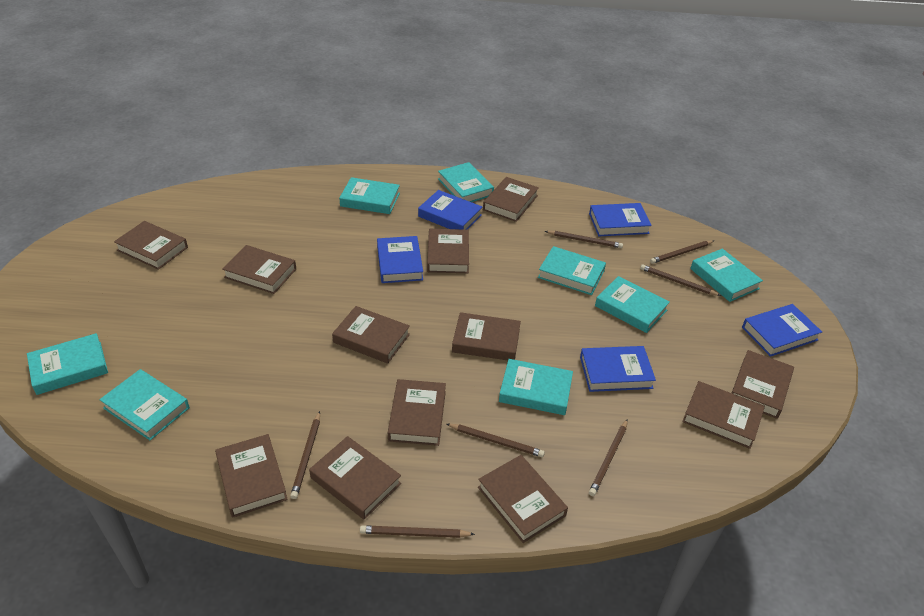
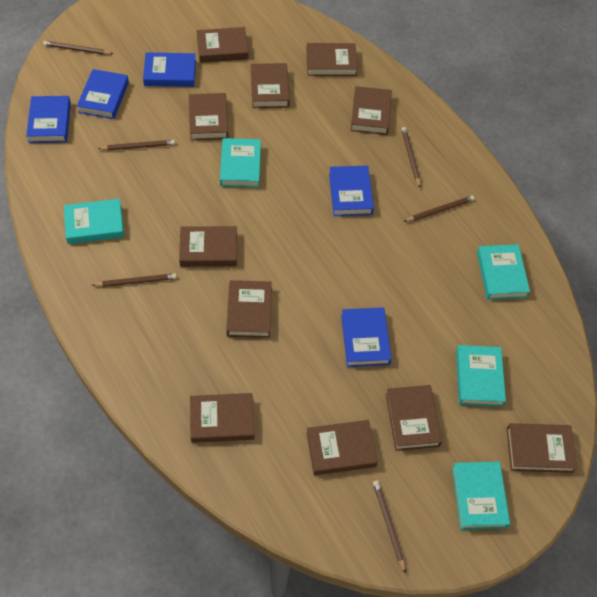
brown book: 12 -> 11
brown pencil: 7 -> 6
turquoise book: 8 -> 5

